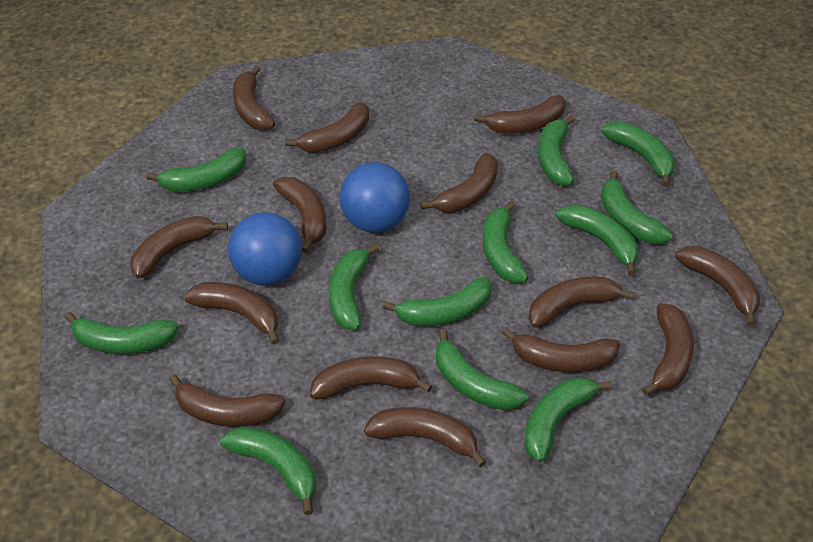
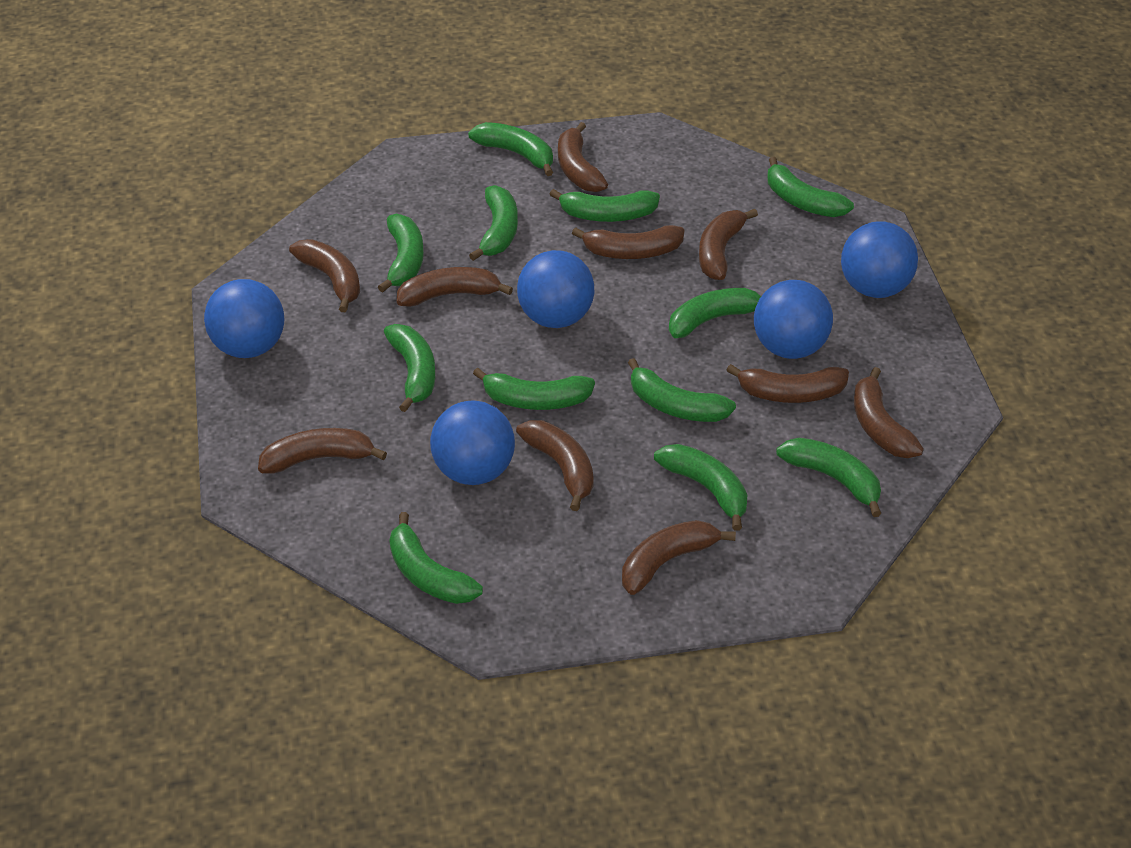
blue ball: 2 -> 5
brown banana: 14 -> 10

